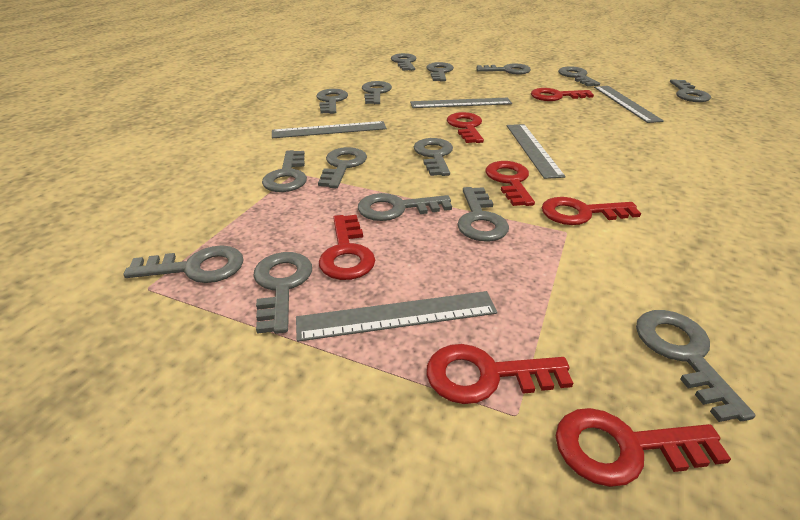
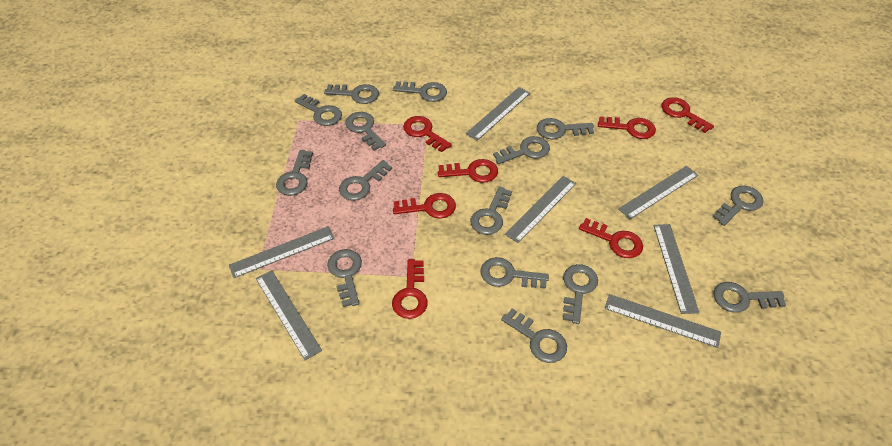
grey ruler: 5 -> 7

